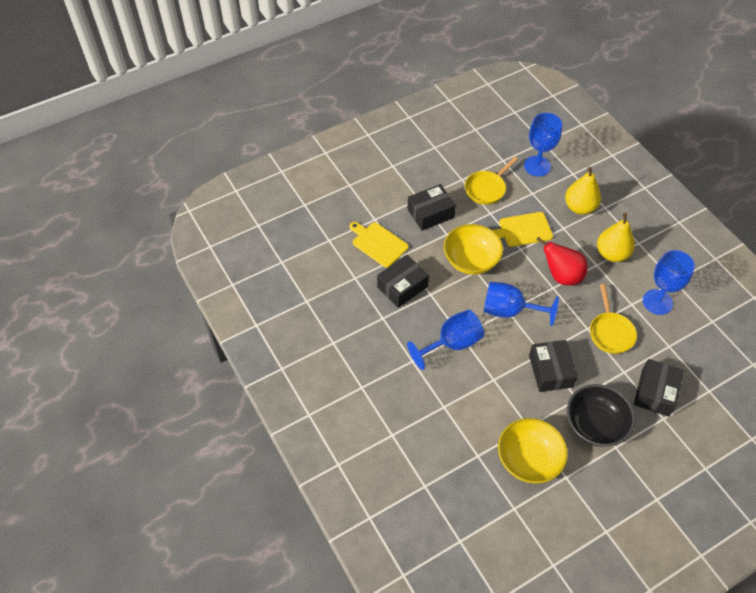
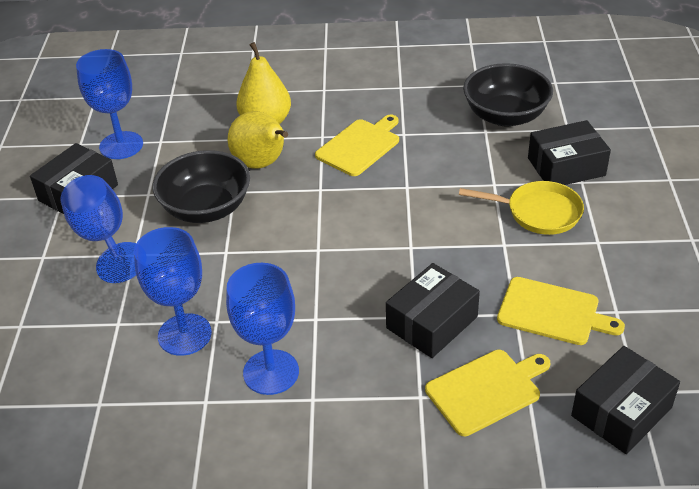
black bowl: 1 -> 2
red pear: 1 -> 0
yellow bowl: 2 -> 0
yellow cutting board: 2 -> 3
yellow pan: 2 -> 1

